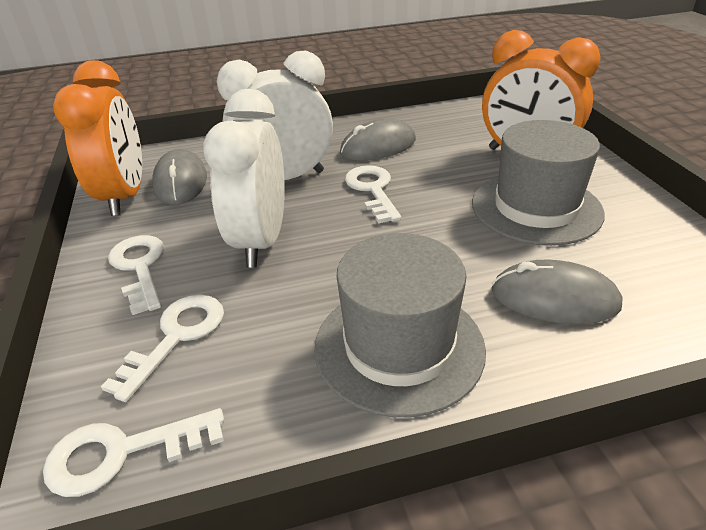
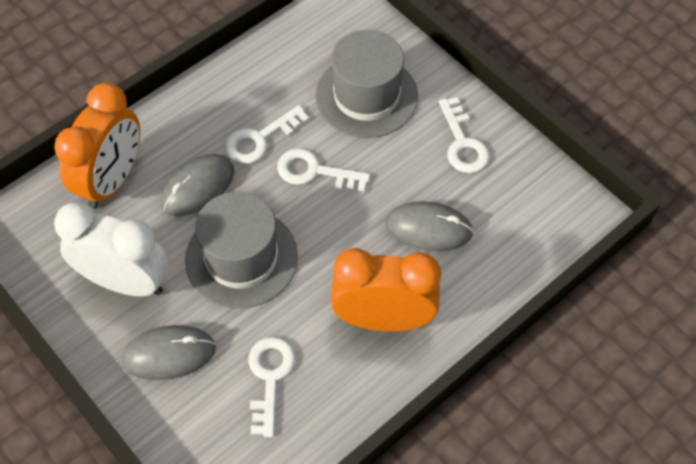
white clock: 2 -> 1

